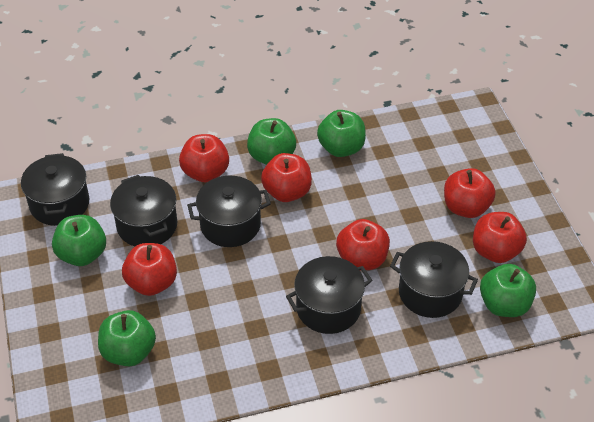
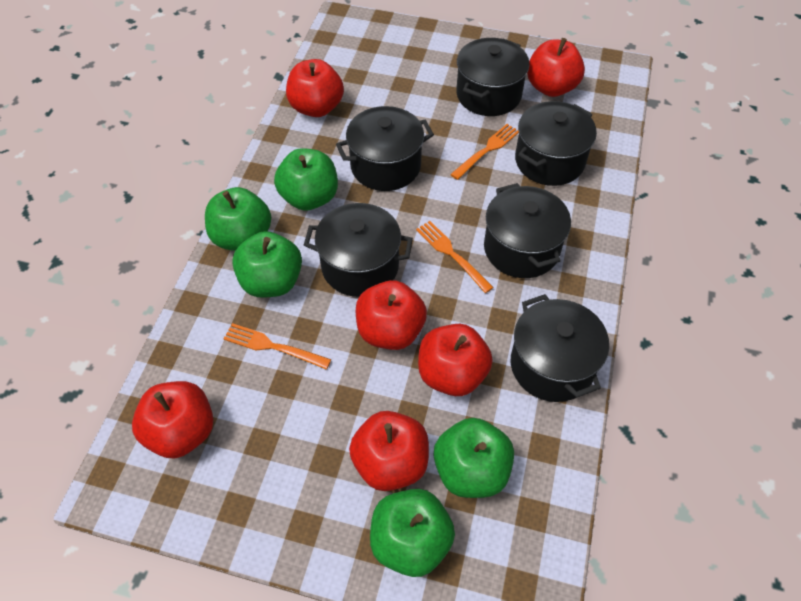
black pot: 5 -> 6
orange fork: 0 -> 3

